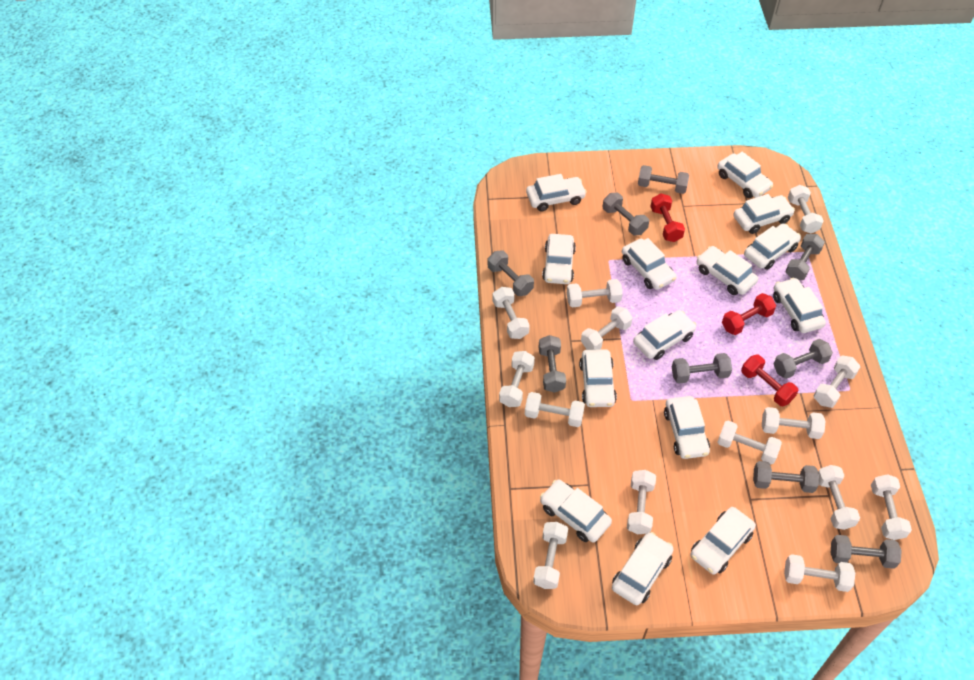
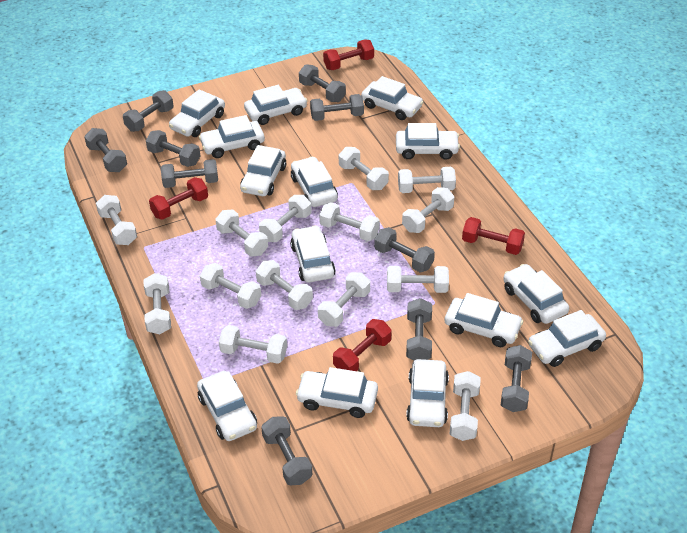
grey dumbbell: 9 -> 10
red dumbbell: 3 -> 4

